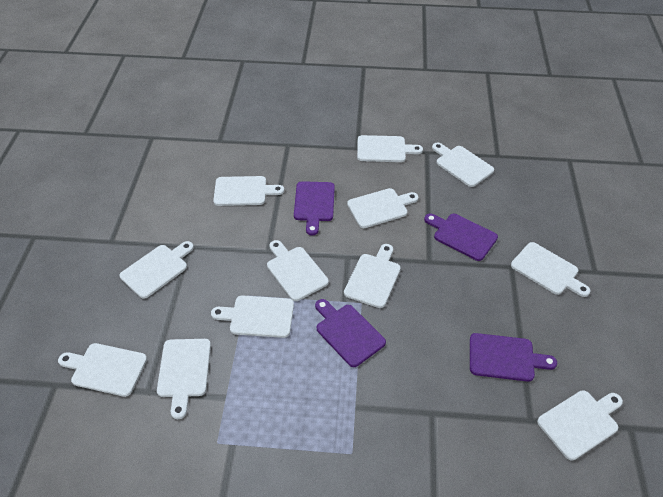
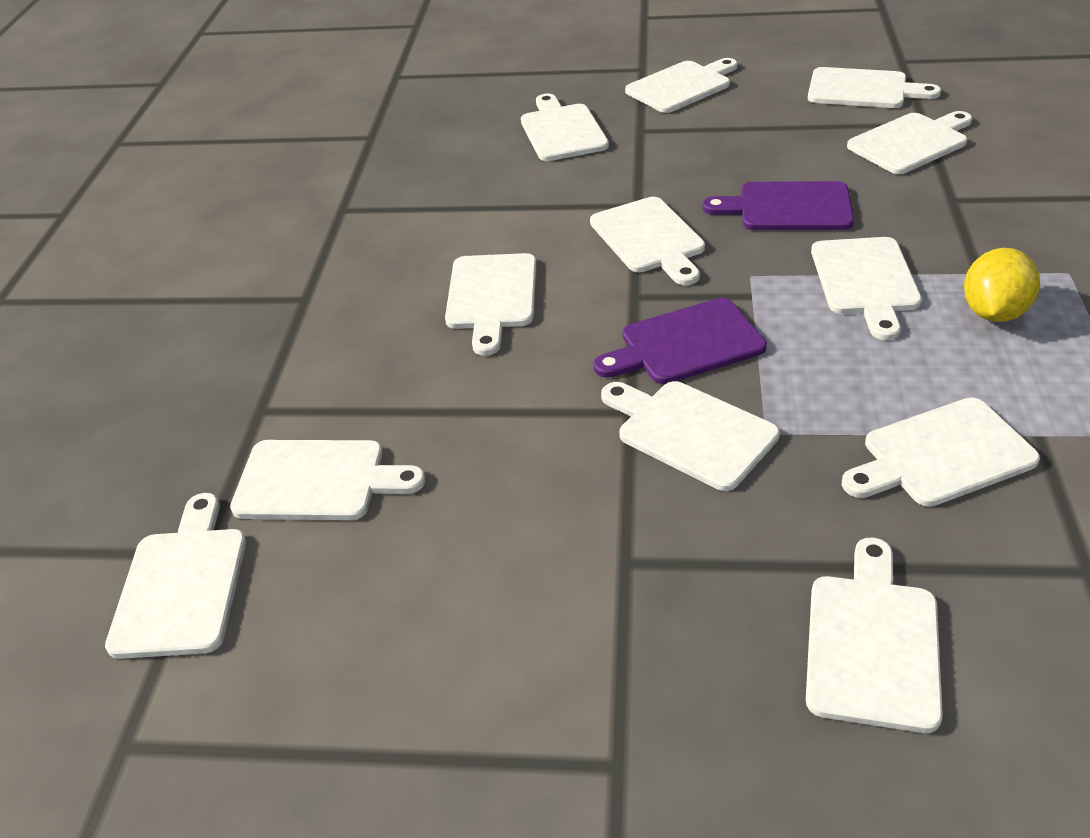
purple cutting board: 4 -> 2
yellow lemon: 0 -> 1

